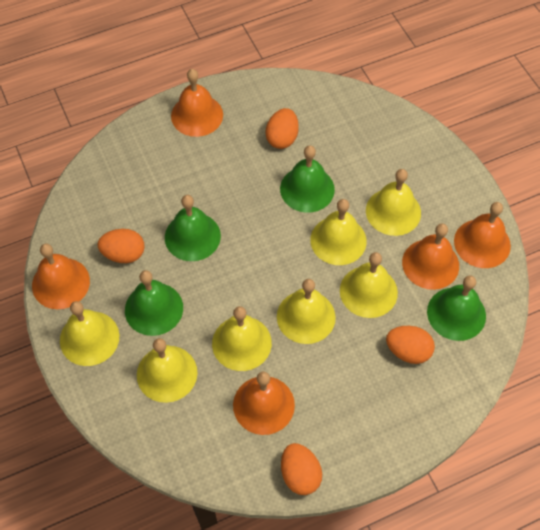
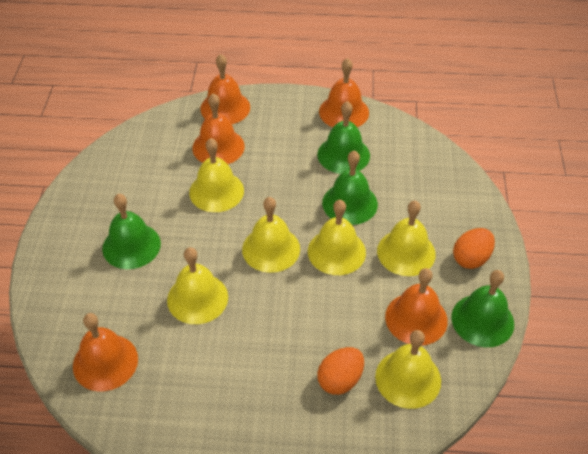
orange egg: 4 -> 2
yellow bell: 7 -> 6

